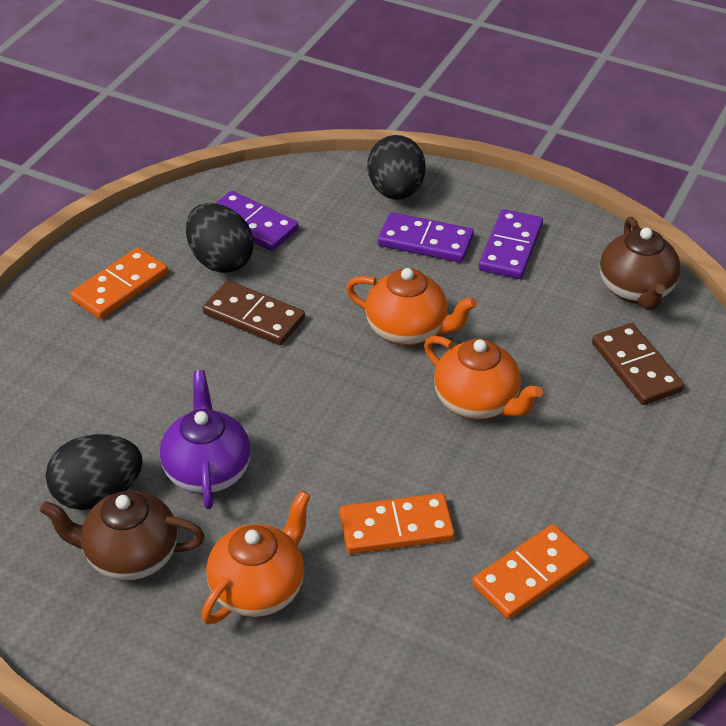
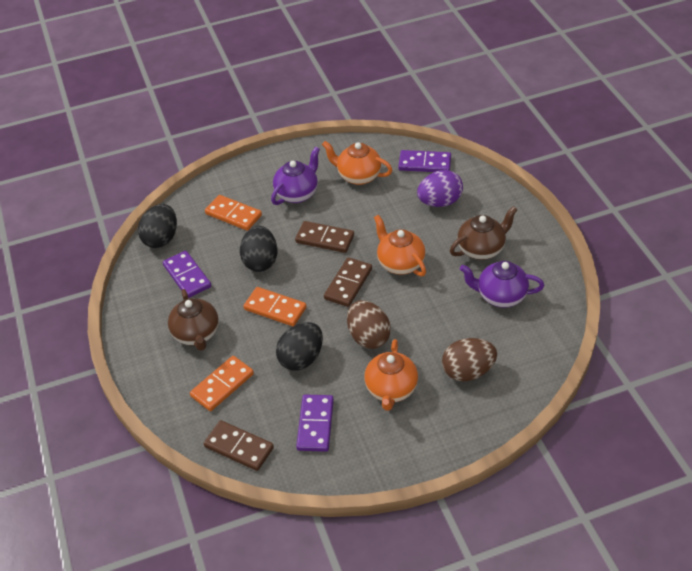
brown domino: 2 -> 3
brown egg: 0 -> 2
purple egg: 0 -> 1
purple teapot: 1 -> 2

